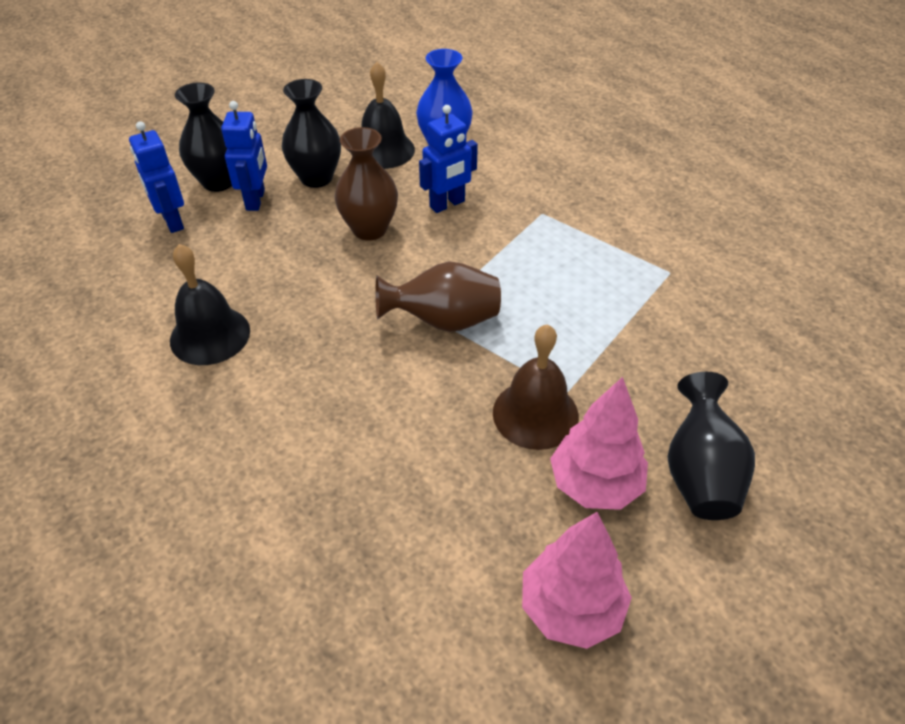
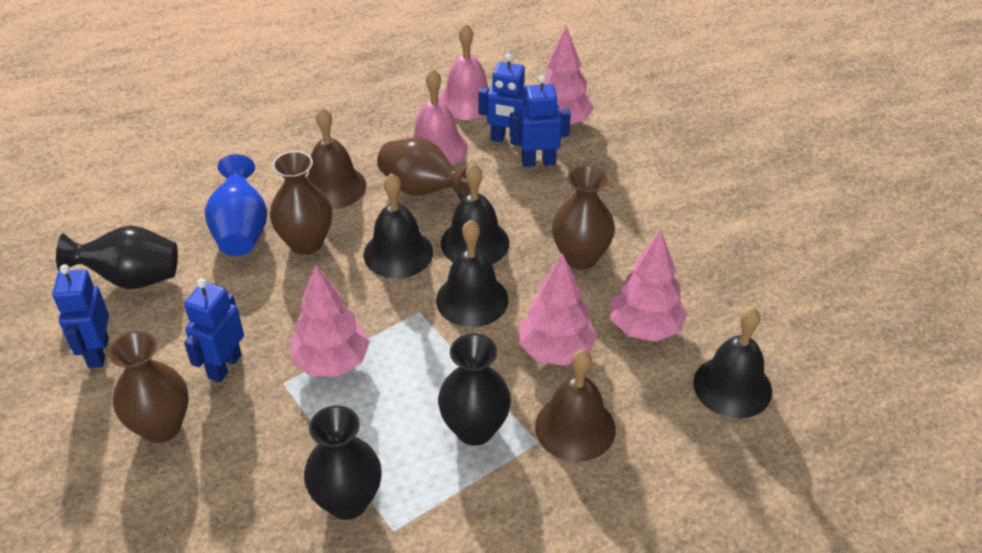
black bell: 2 -> 4
blue robot: 3 -> 4
brown bell: 1 -> 2
brown vase: 2 -> 4
pink bell: 0 -> 2
pink tree: 2 -> 4

